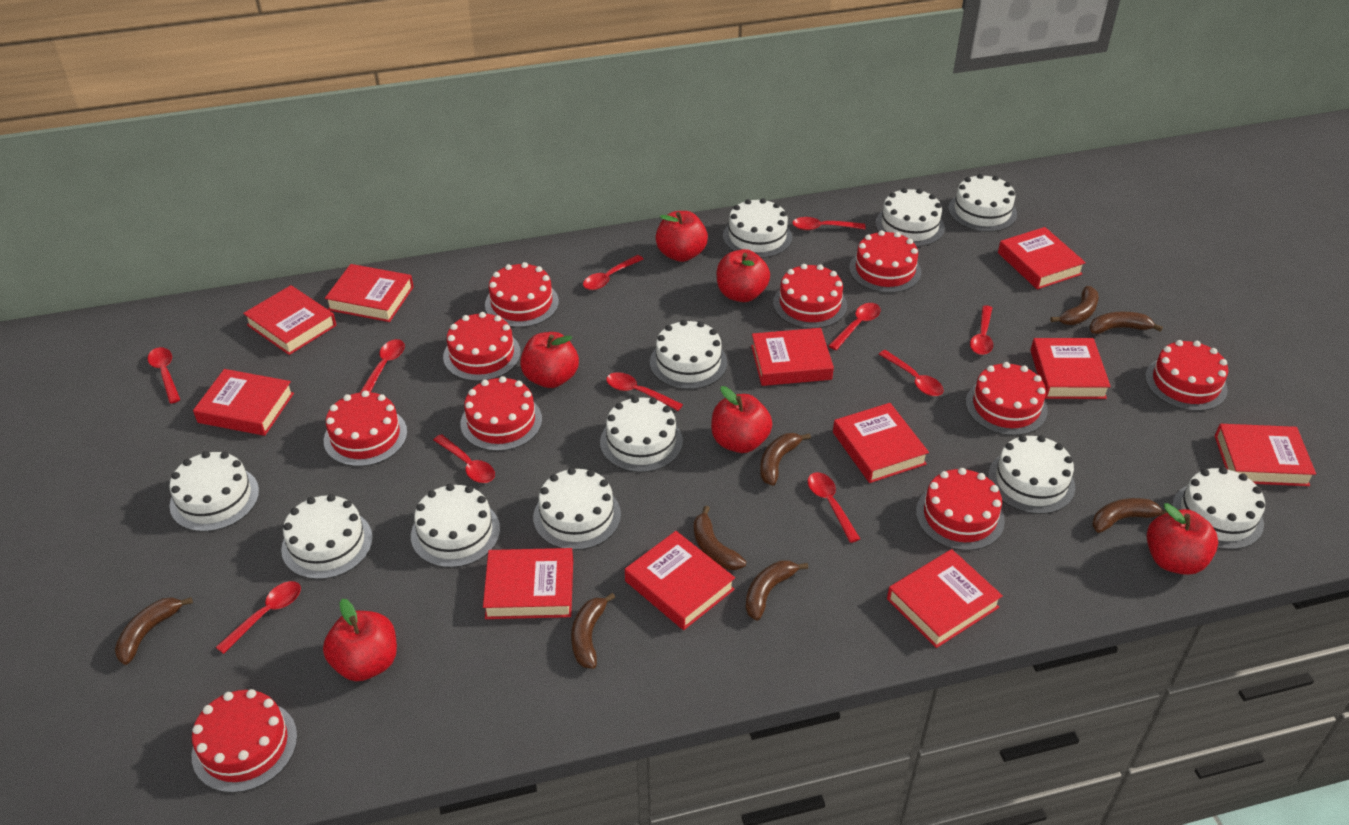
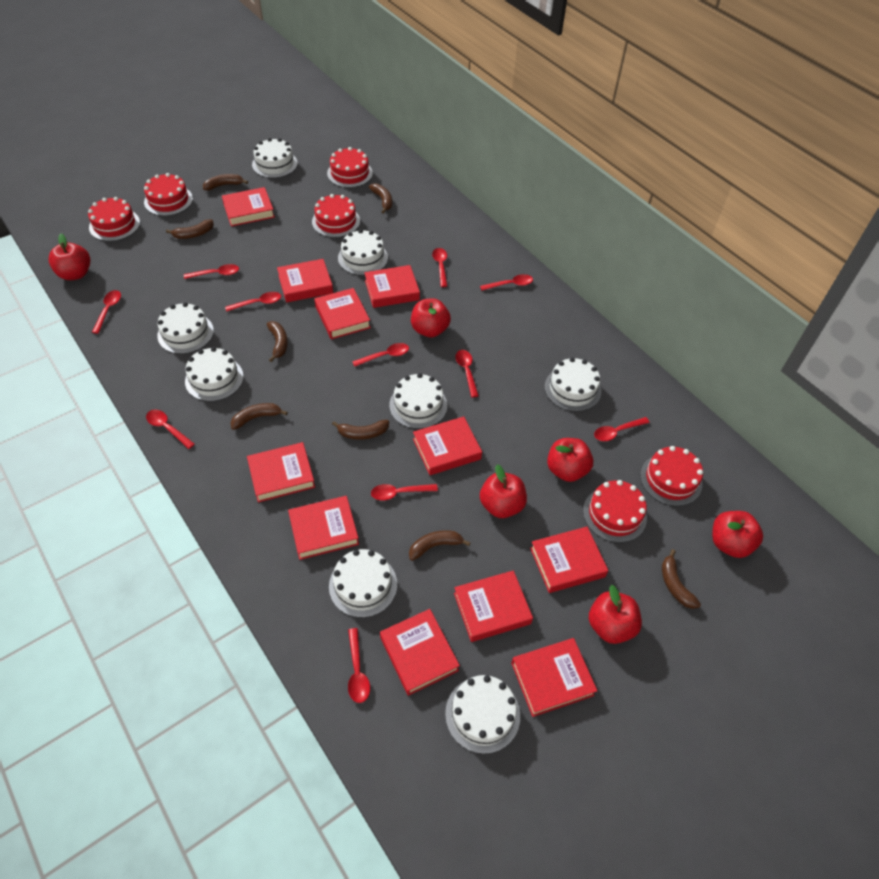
red cake: 10 -> 6
white cake: 11 -> 8

